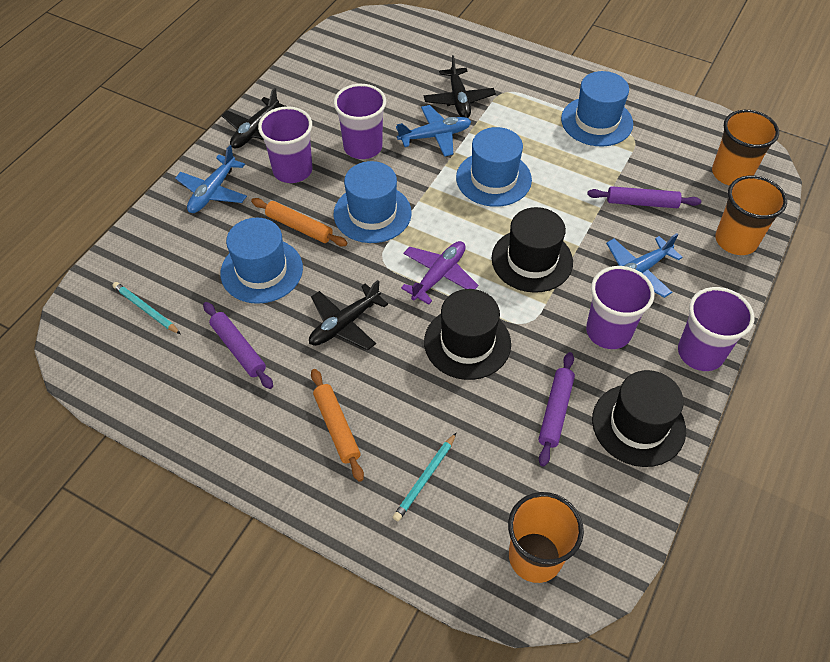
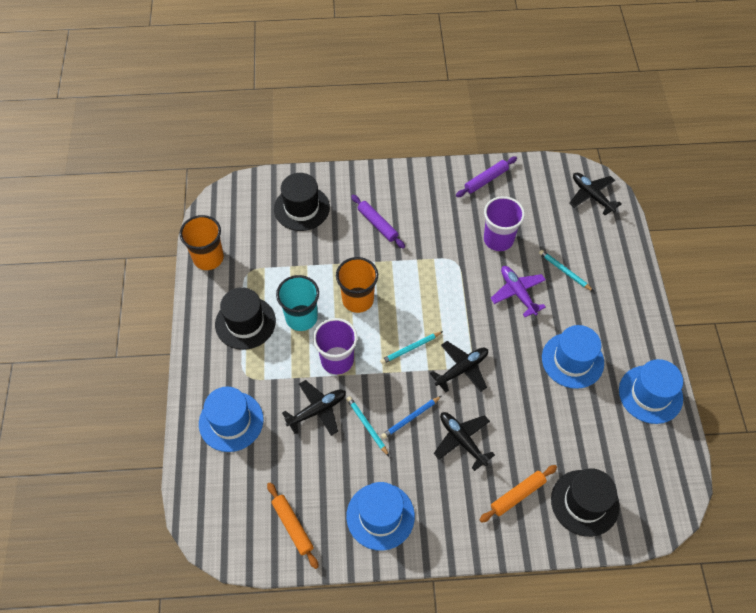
black plane: 3 -> 4
blue pencil: 0 -> 1
blue plane: 3 -> 0
orange cup: 3 -> 2
purple cup: 4 -> 2
purple rolling pin: 3 -> 2
turquoise cup: 0 -> 1
turquoise pencil: 2 -> 3

